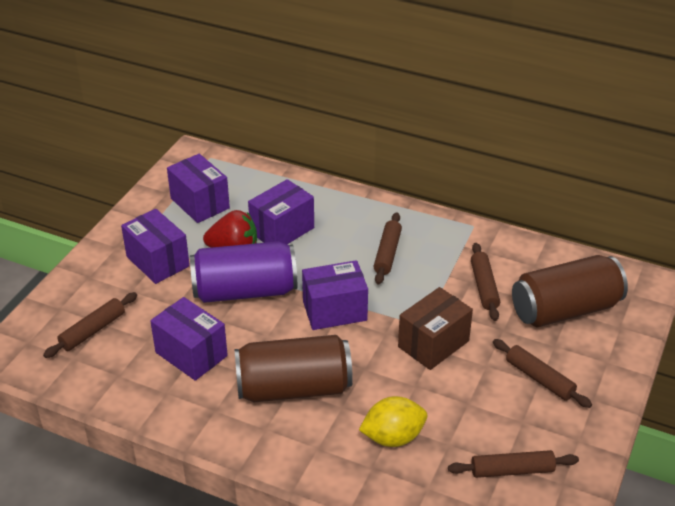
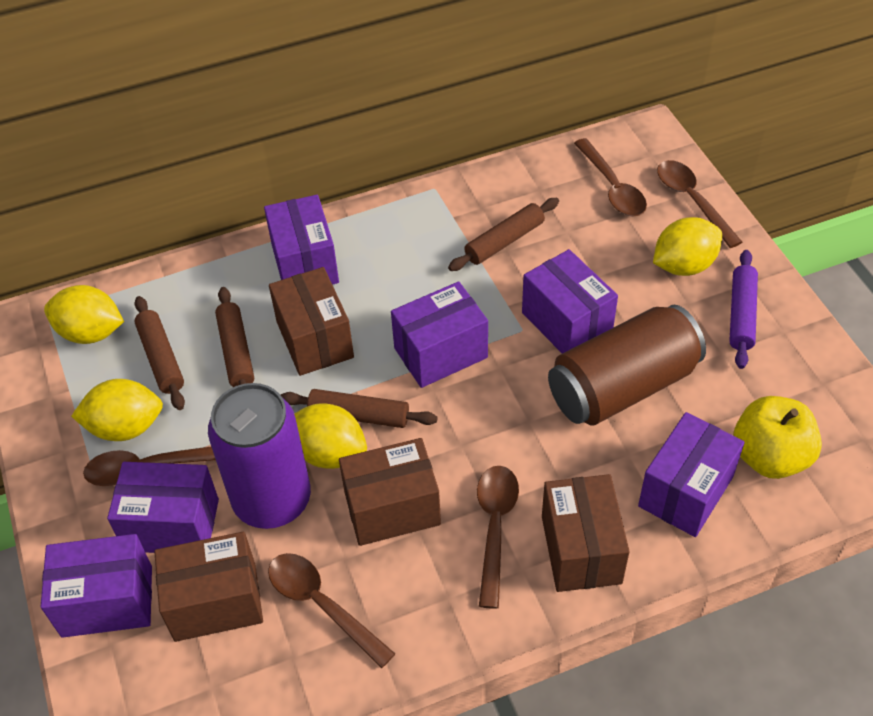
brown box: 1 -> 4
brown can: 2 -> 1
brown rolling pin: 5 -> 4
brown spoon: 0 -> 5
purple box: 5 -> 6
purple rolling pin: 0 -> 1
red strawberry: 1 -> 0
yellow apple: 0 -> 1
yellow lemon: 1 -> 4

